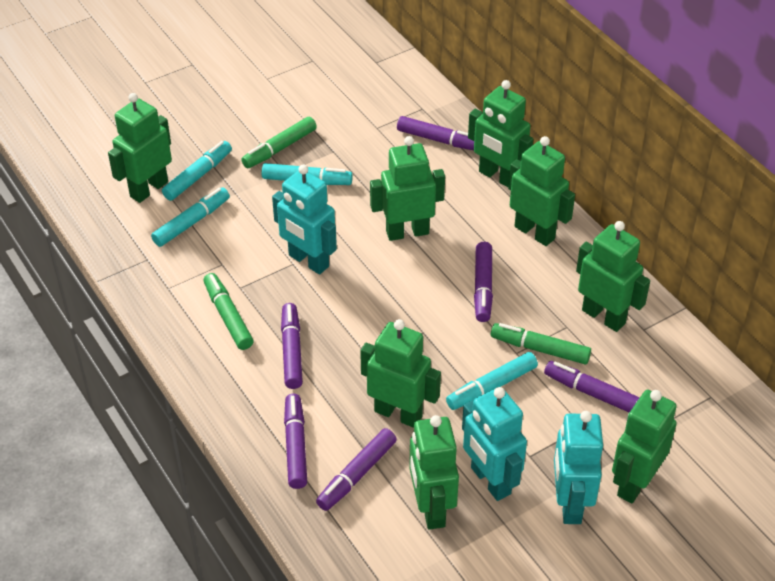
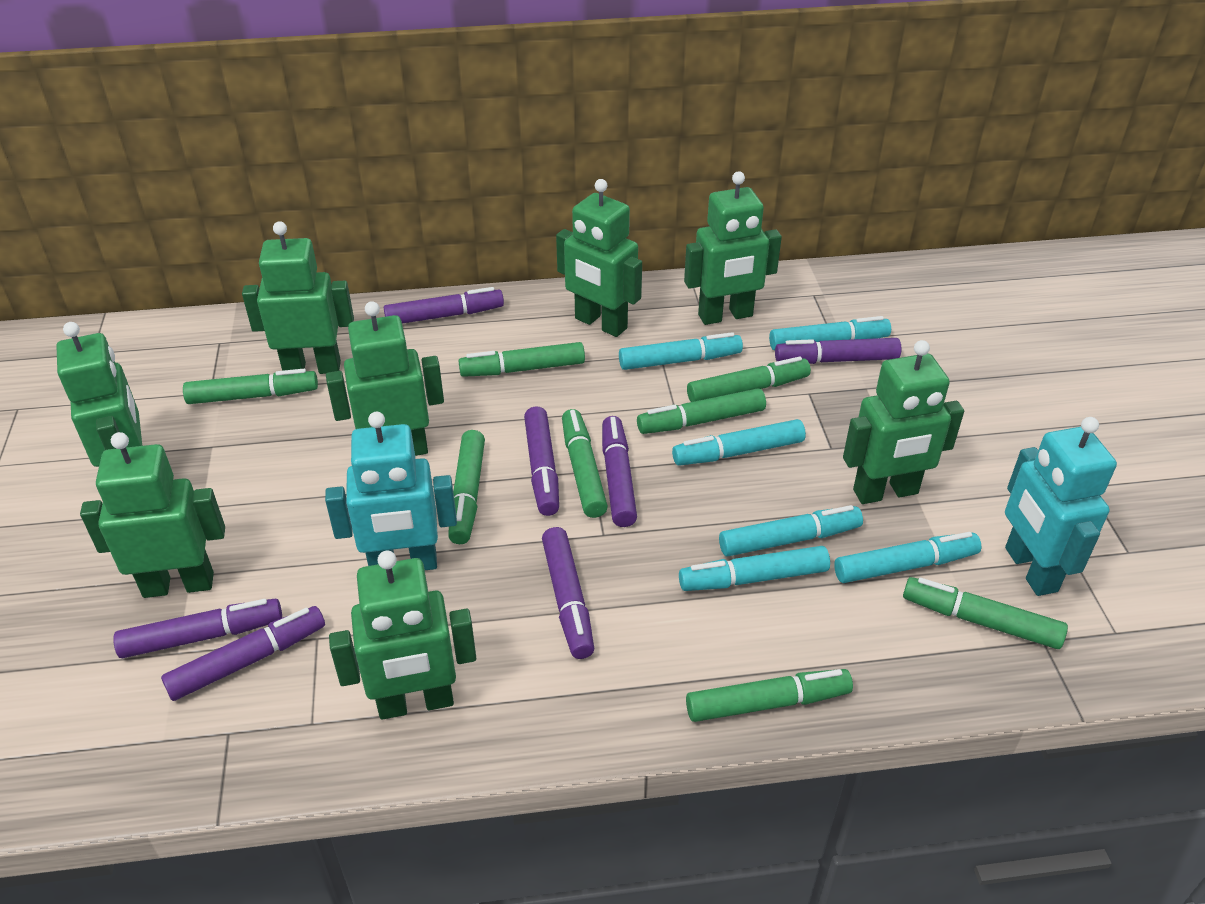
green marker: 3 -> 8
purple marker: 6 -> 7
turquoise marker: 4 -> 6
turquoise robot: 3 -> 2

